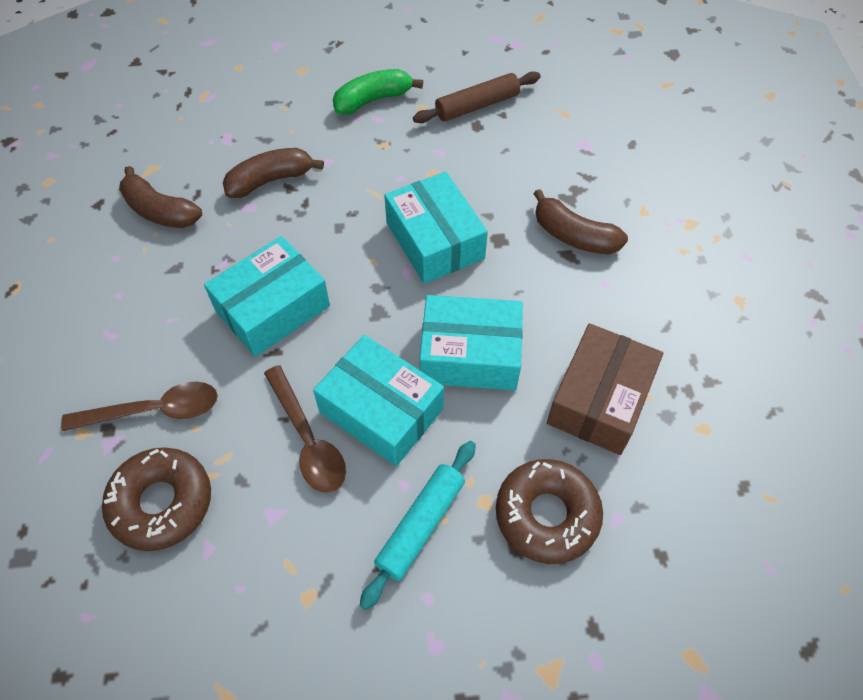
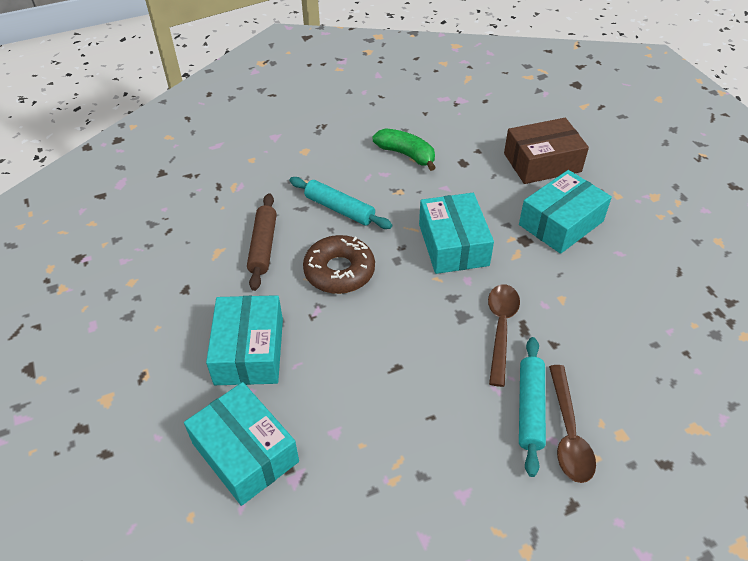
brown banana: 3 -> 0
brown donut: 2 -> 1
turquoise rolling pin: 1 -> 2

